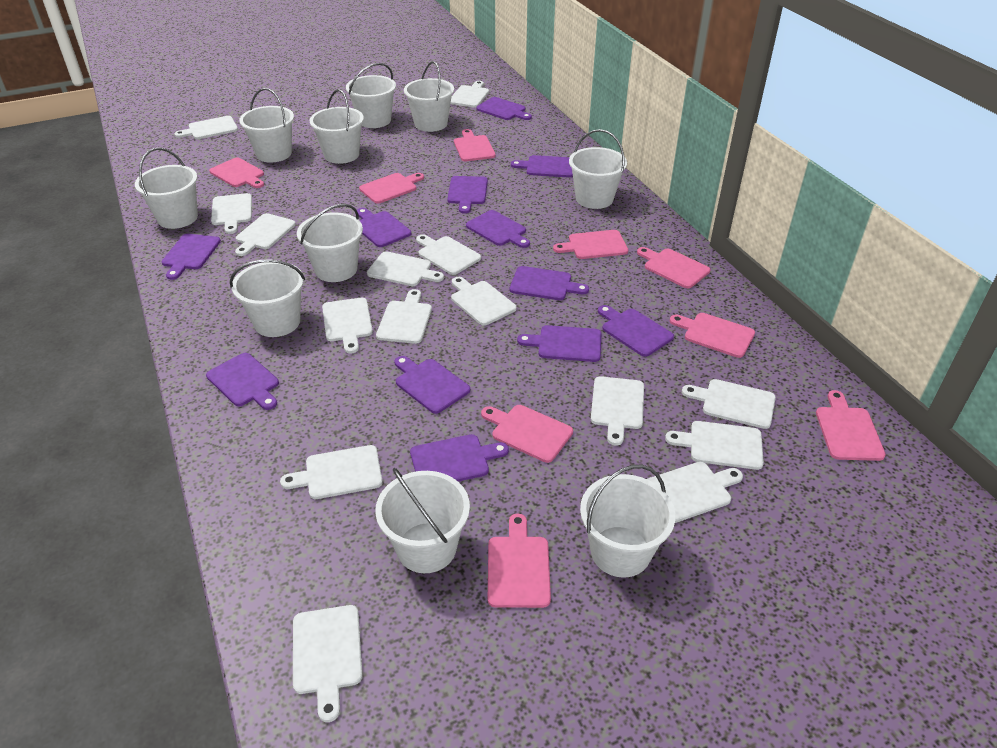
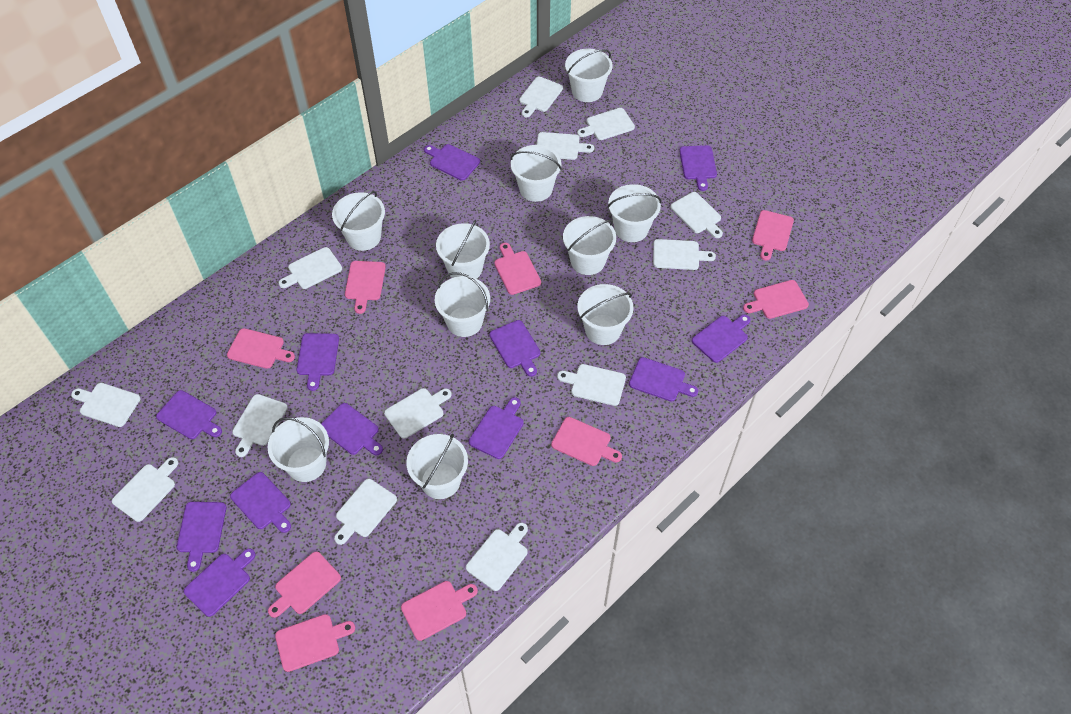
white cutting board: 15 -> 13

